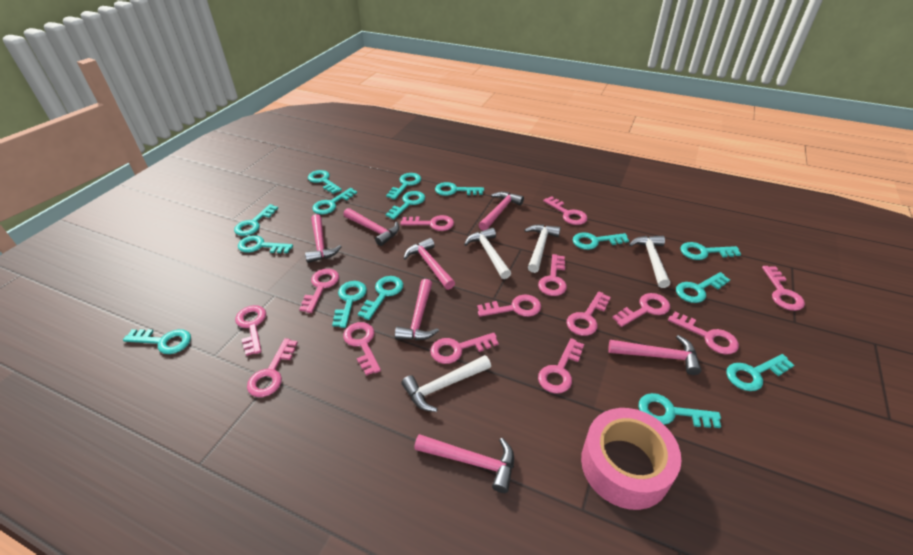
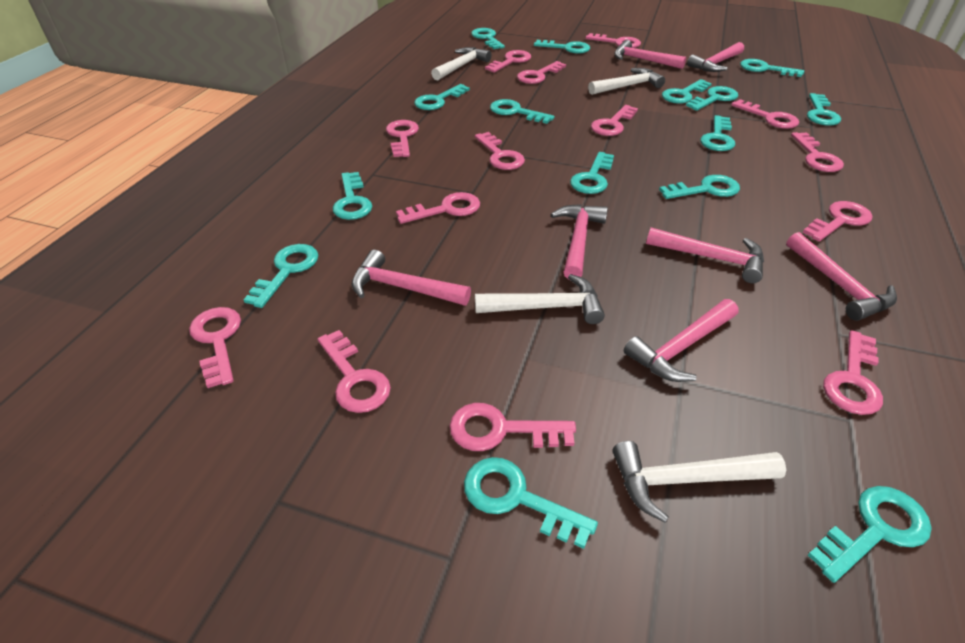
pink tape: 1 -> 0

